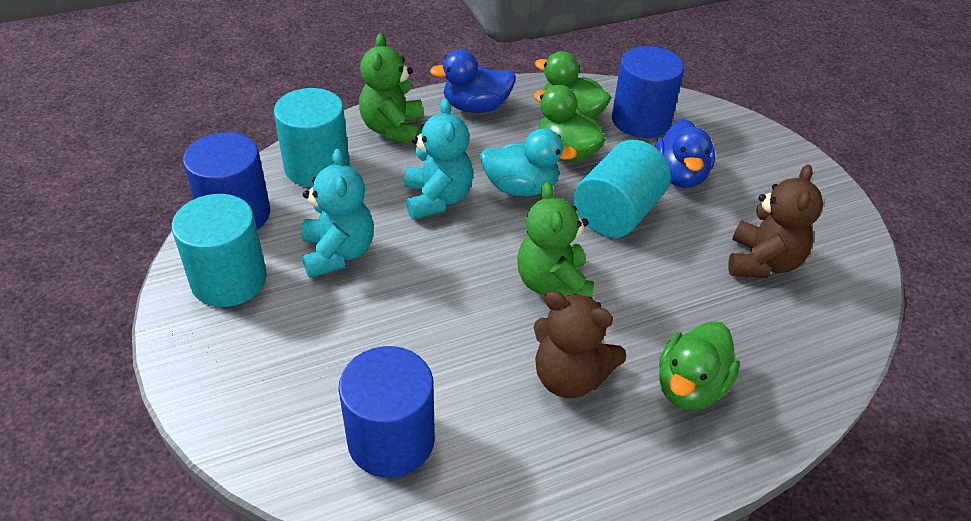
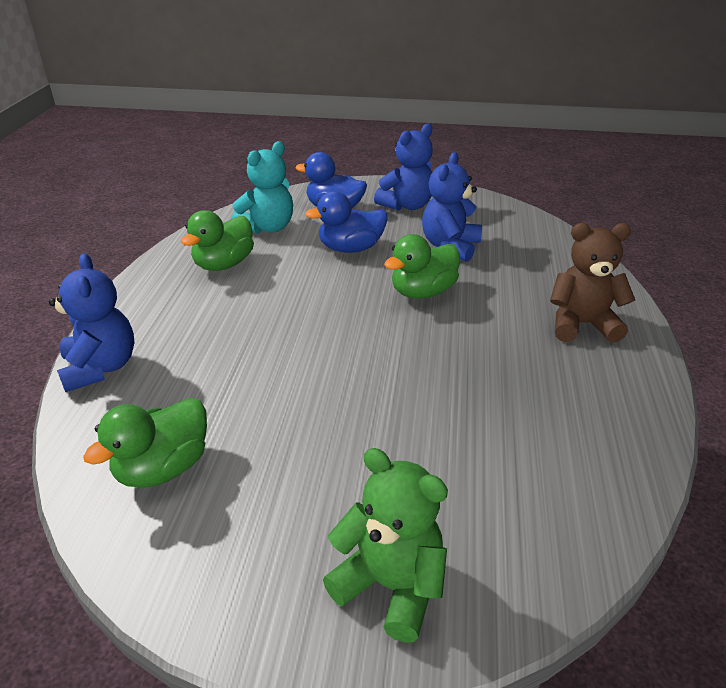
blue cylinder: 3 -> 0
blue teddy bear: 0 -> 3
brown teddy bear: 2 -> 1
green teddy bear: 2 -> 1
turquoise cylinder: 3 -> 0
turquoise duck: 1 -> 0
turquoise teddy bear: 2 -> 1

